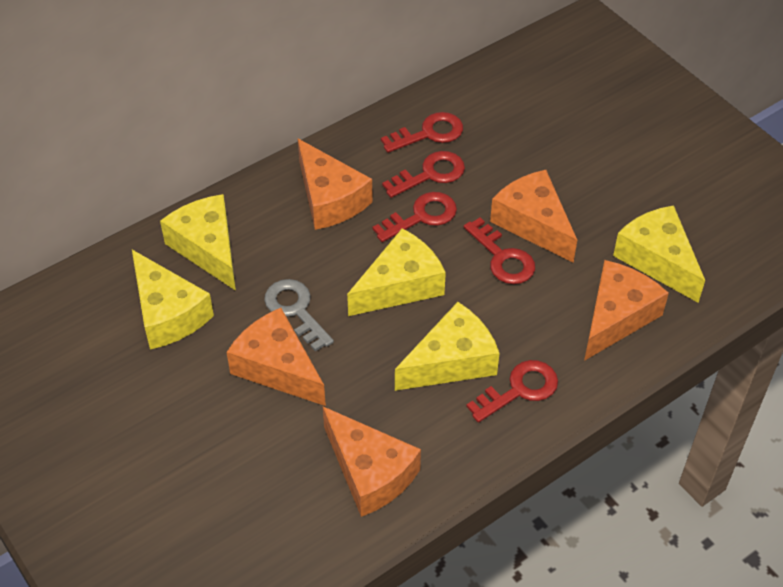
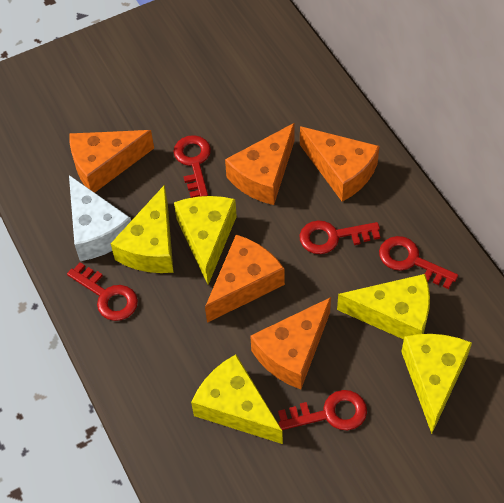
grey key: 1 -> 0
white cheese: 0 -> 1

